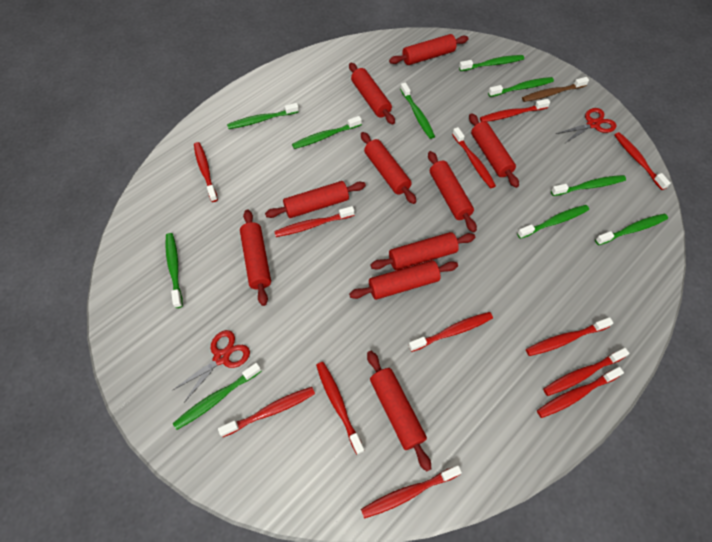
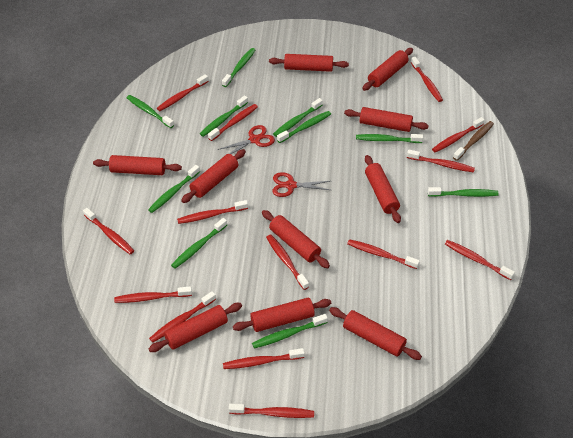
red toothbrush: 12 -> 14

